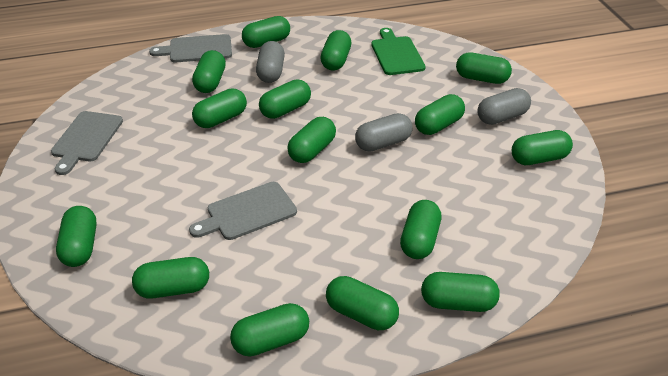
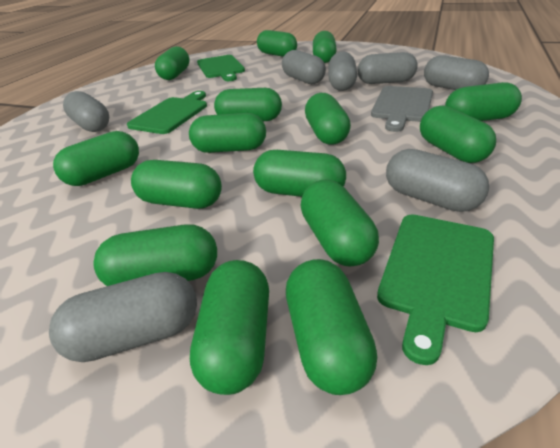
green cutting board: 1 -> 3
grey capsule: 3 -> 7
grey cutting board: 3 -> 1

